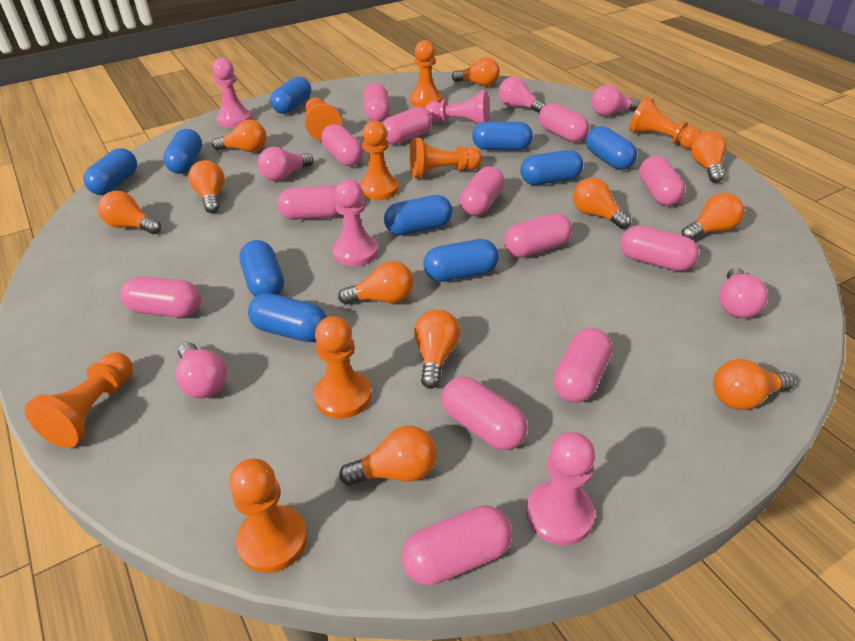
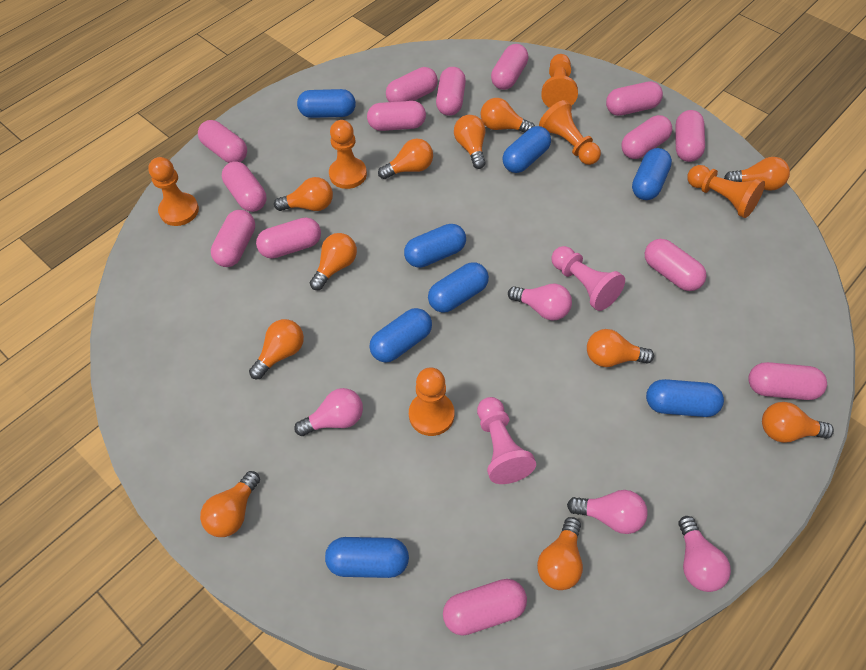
blue capsule: 10 -> 8
orange pawn: 8 -> 6
pink capsule: 13 -> 14
pink light bulb: 5 -> 4
pink pawn: 4 -> 2

